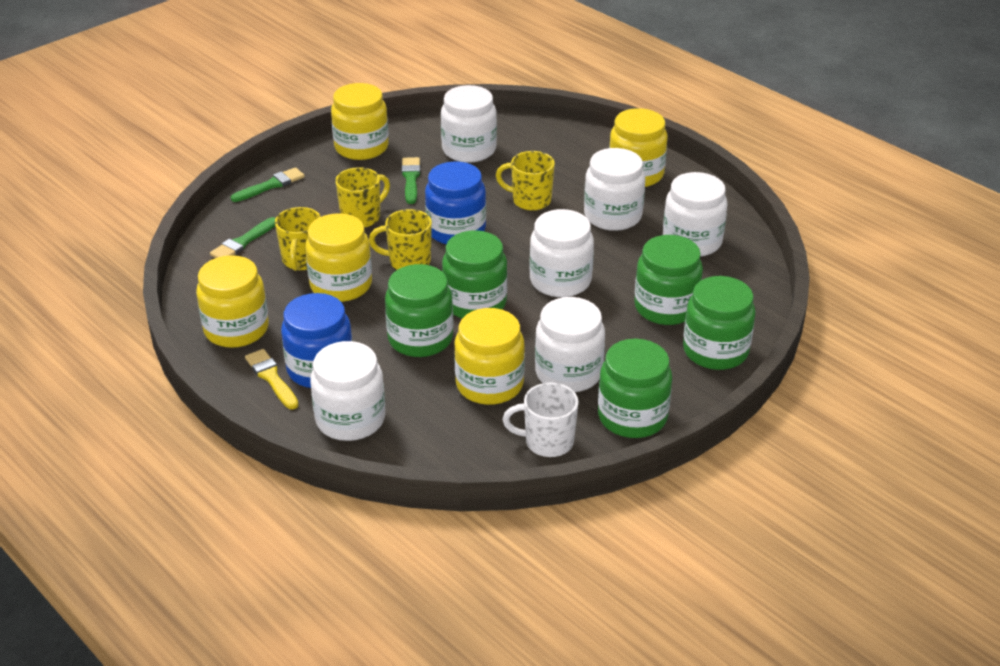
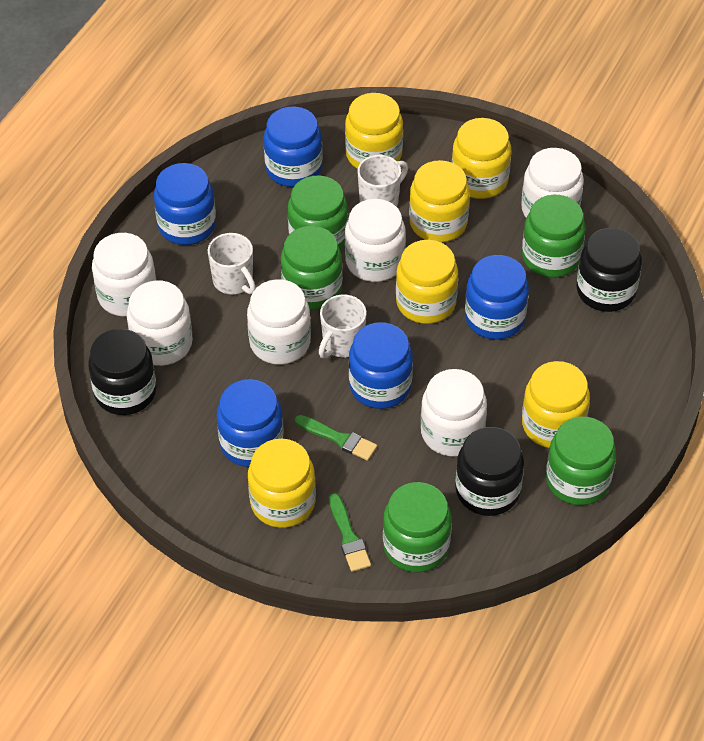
black jar: 0 -> 3
blue jar: 2 -> 5
green brush: 3 -> 2
white mug: 1 -> 3
yellow brush: 1 -> 0
yellow jar: 5 -> 6
yellow mug: 4 -> 0

